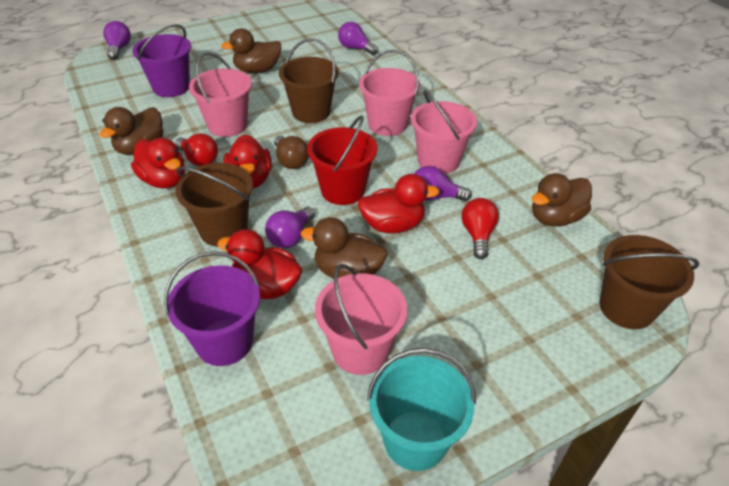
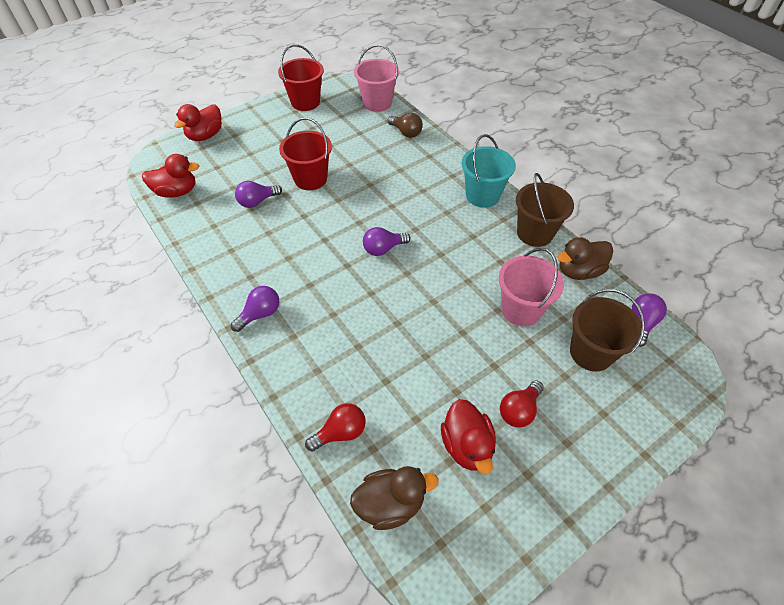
brown bucket: 3 -> 2
brown duck: 4 -> 2
pink bucket: 4 -> 2
purple bucket: 2 -> 0
red bucket: 1 -> 2
red duck: 4 -> 3

